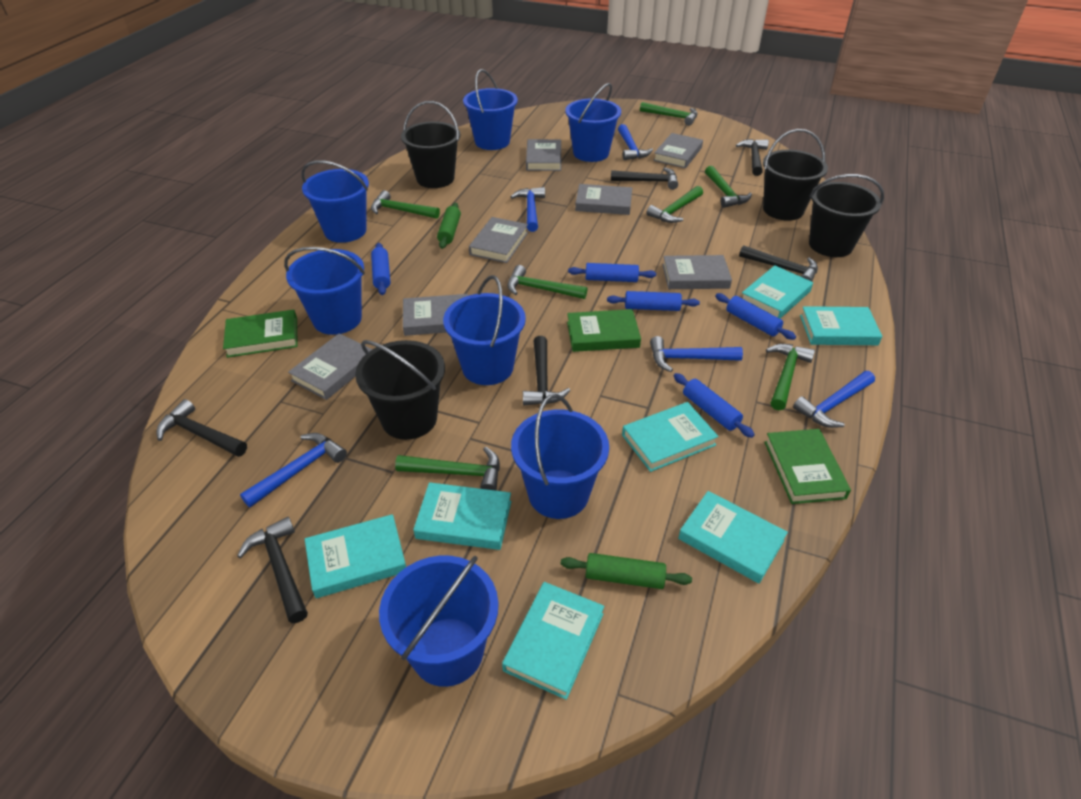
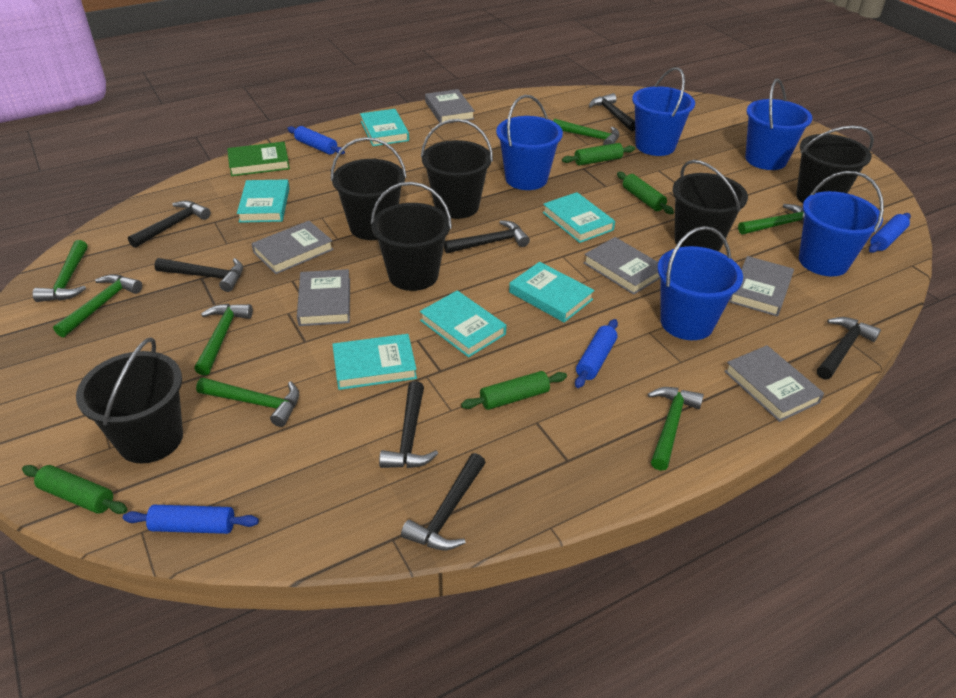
black bucket: 4 -> 6
black hammer: 6 -> 7
blue bucket: 7 -> 5
blue hammer: 5 -> 0
blue rolling pin: 5 -> 4
green book: 3 -> 1
green rolling pin: 2 -> 4
grey book: 7 -> 6
turquoise book: 7 -> 6

